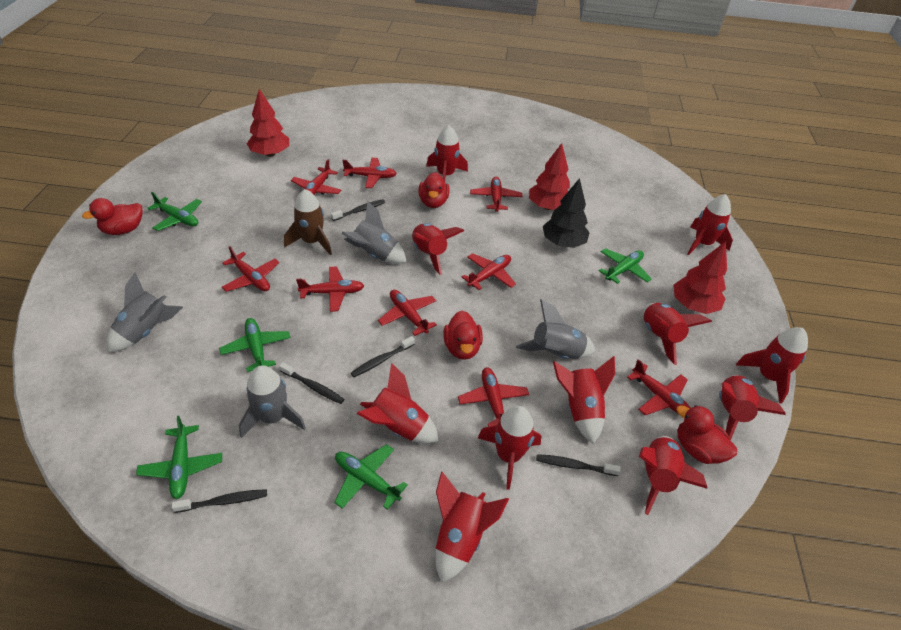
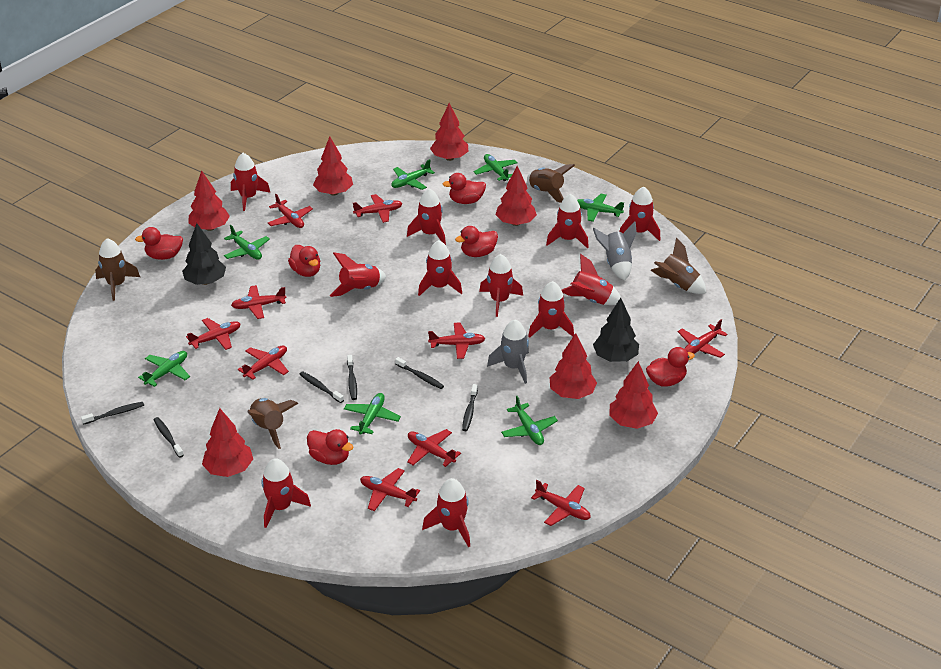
black toothbrush: 5 -> 6
black tree: 1 -> 2
brown rocket: 1 -> 4
green plane: 5 -> 7
grey rocket: 4 -> 2
red duck: 4 -> 6
red plane: 9 -> 10
red tree: 3 -> 7

